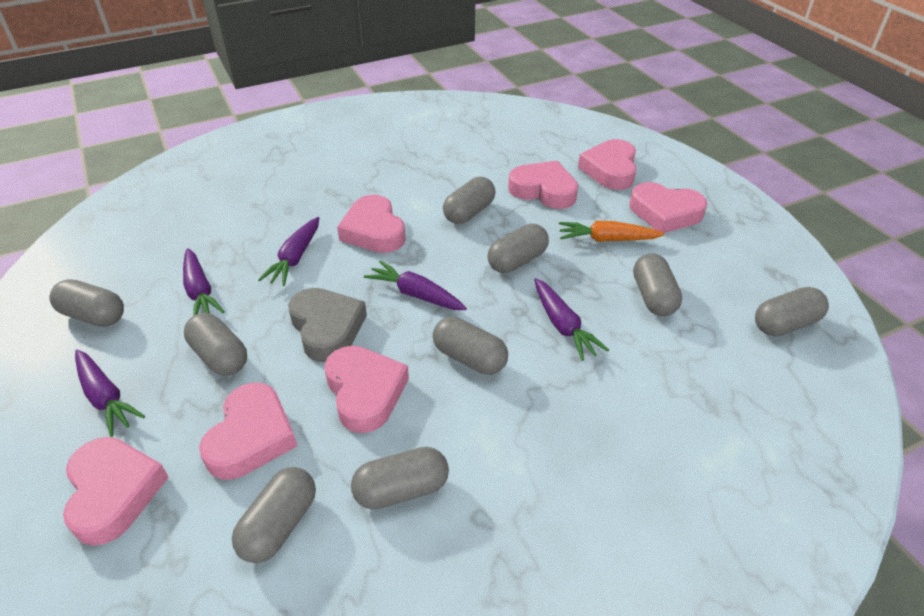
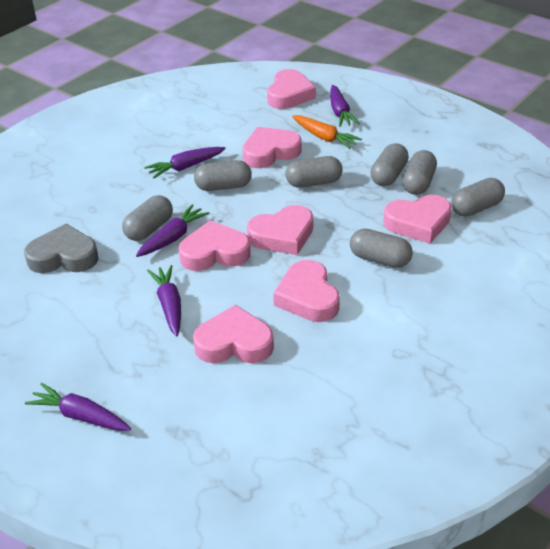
grey capsule: 9 -> 7

